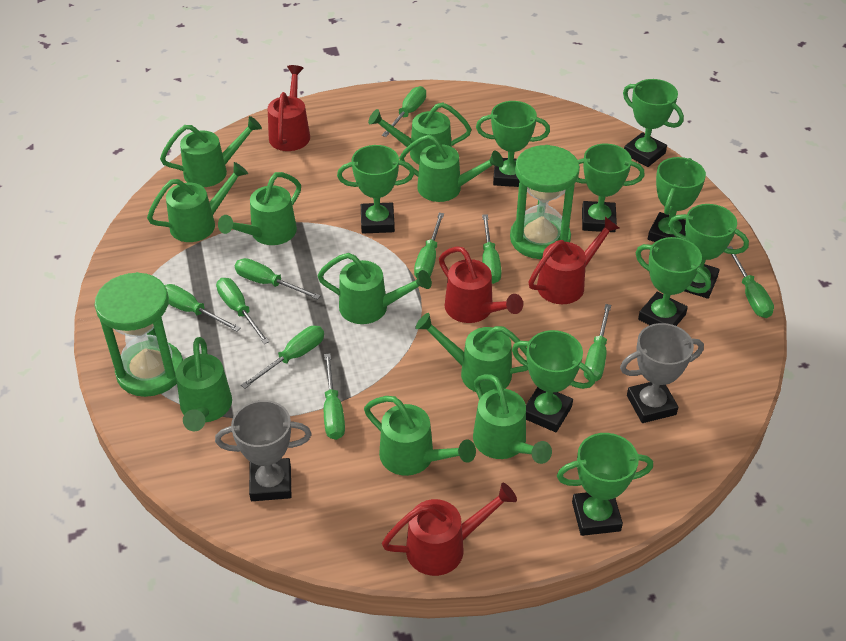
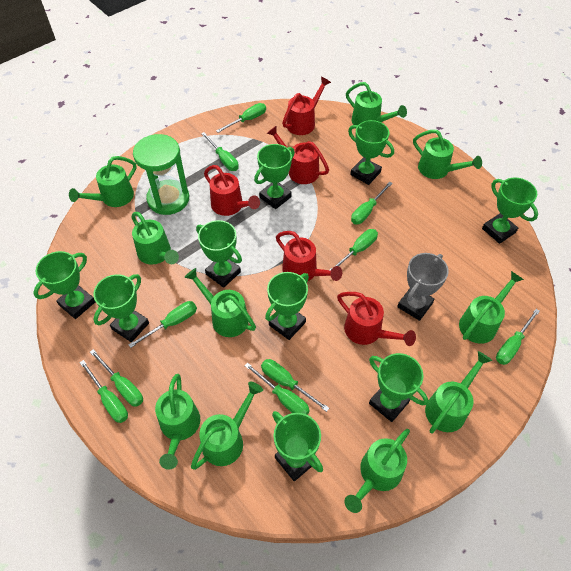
green hourglass: 2 -> 1
grey trophy: 2 -> 1
red watering can: 4 -> 5

